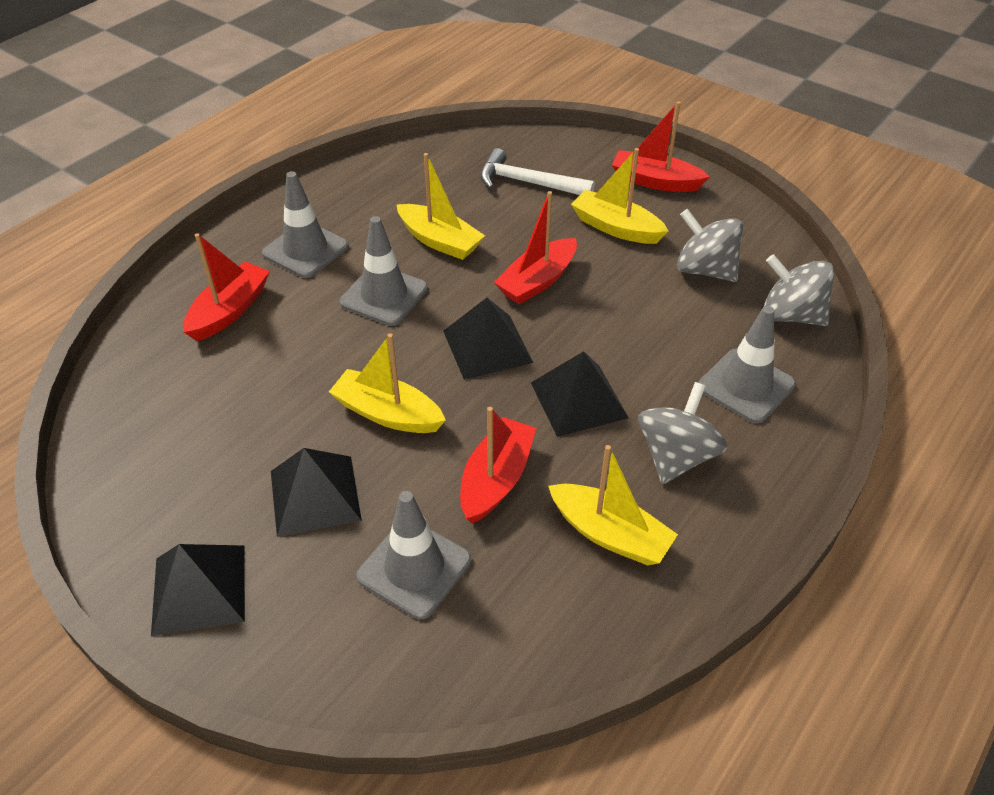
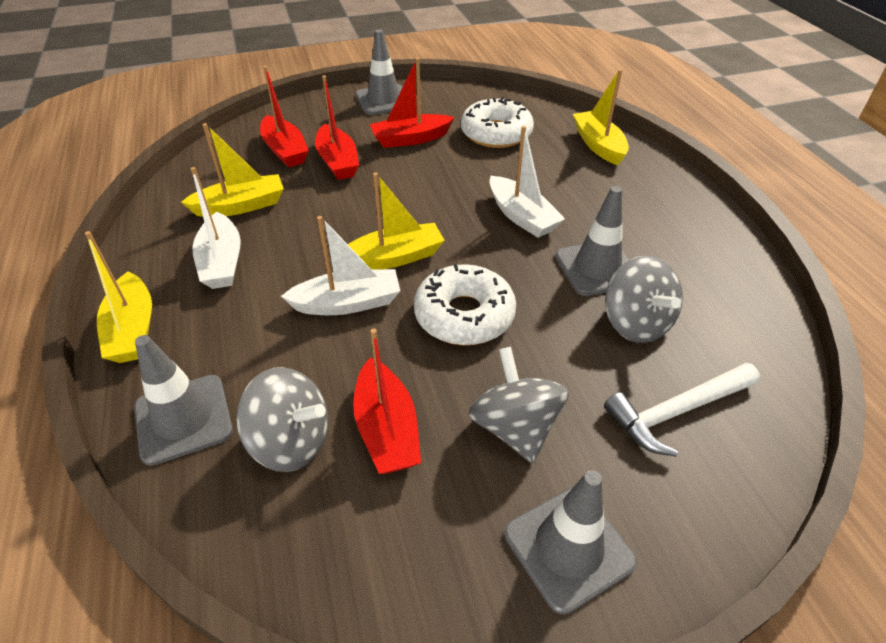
black pyramid: 4 -> 0
white boat: 0 -> 3
white donut: 0 -> 2

